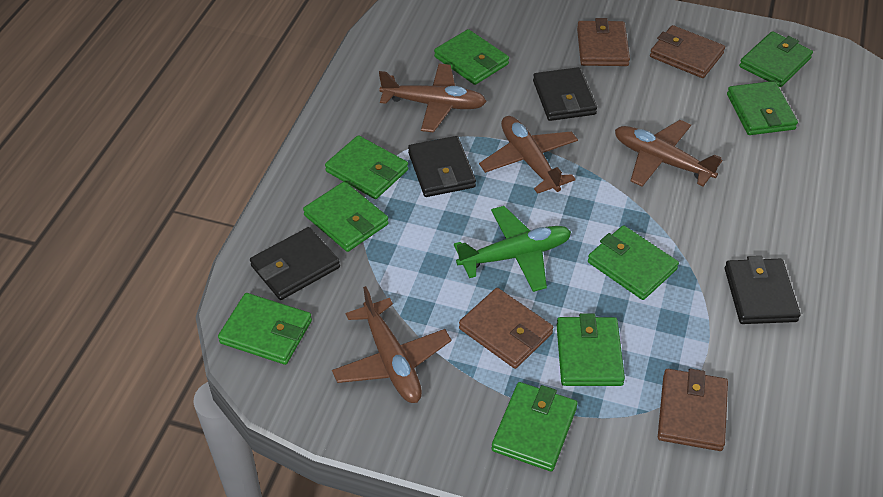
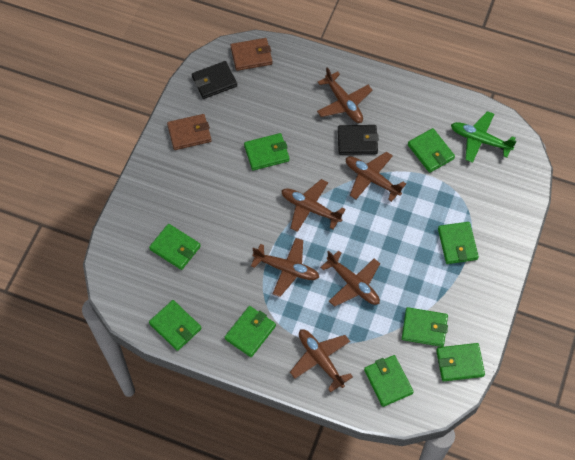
black wallet: 4 -> 2
brown plane: 4 -> 6
brown wallet: 4 -> 2

